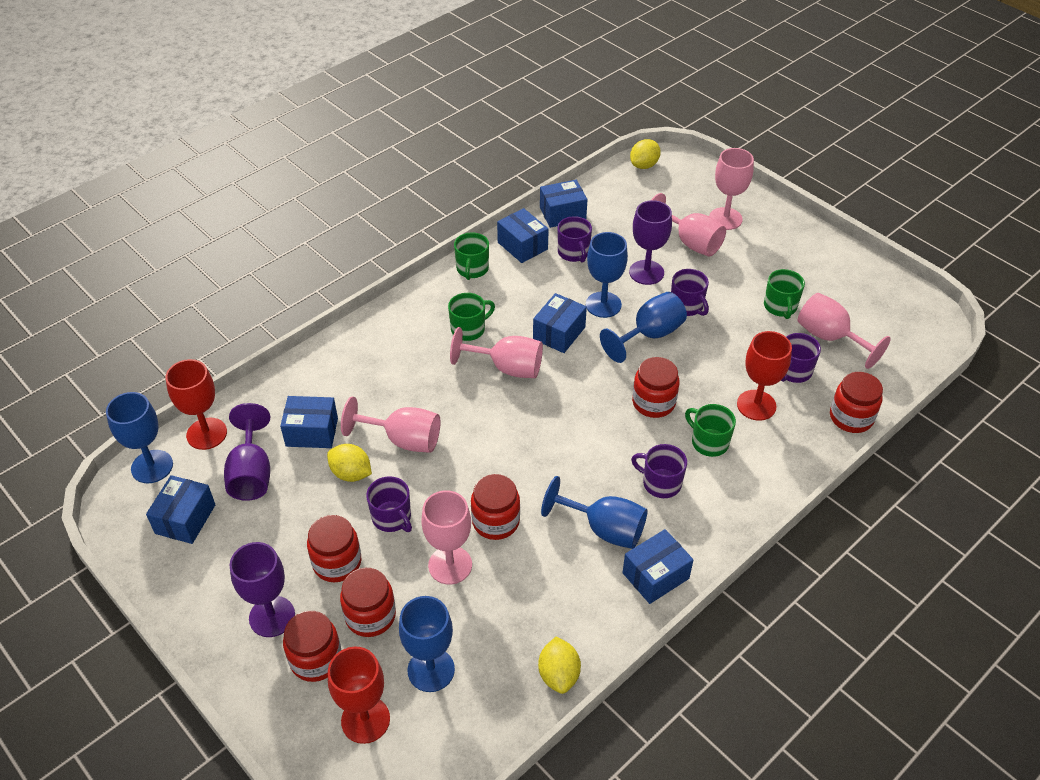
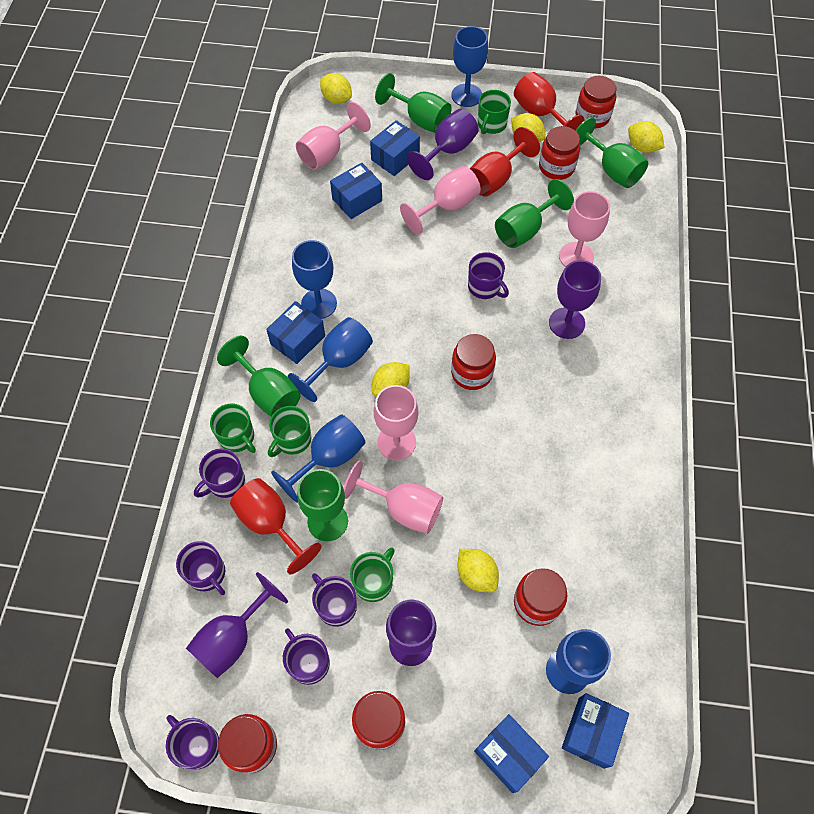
blue box: 6 -> 5
green goblet: 0 -> 5
pink goblet: 6 -> 5
purple goblet: 3 -> 4
purple mug: 5 -> 6
yellow lemon: 3 -> 5

